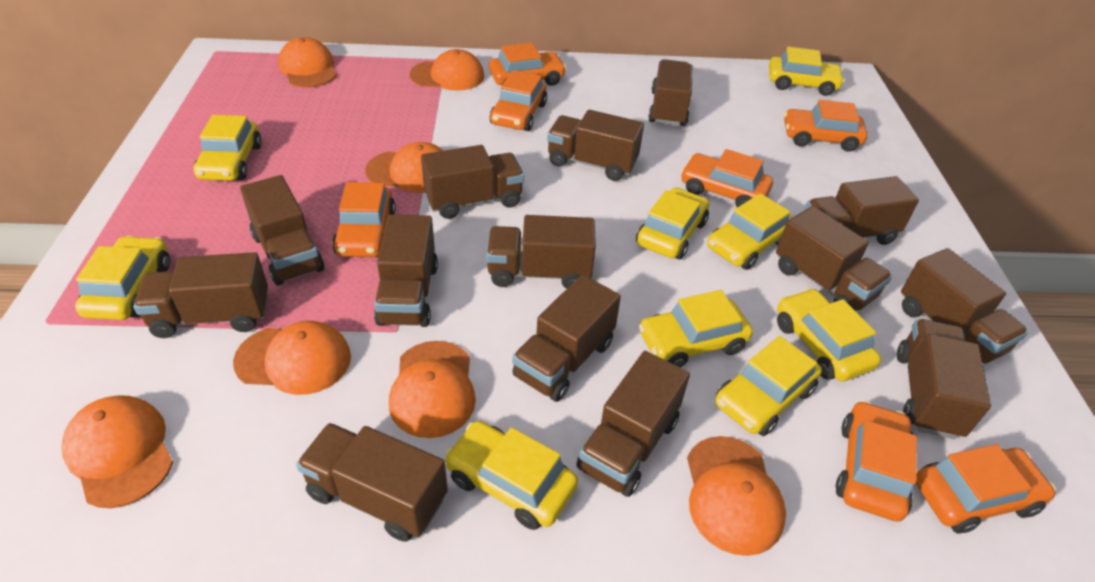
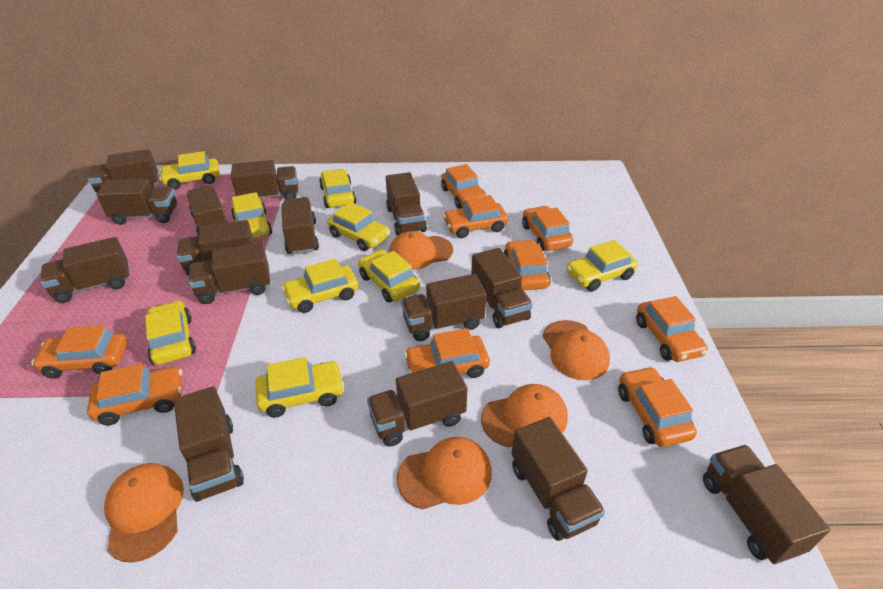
brown truck: 14 -> 15
orange cap: 7 -> 5
orange car: 7 -> 9

